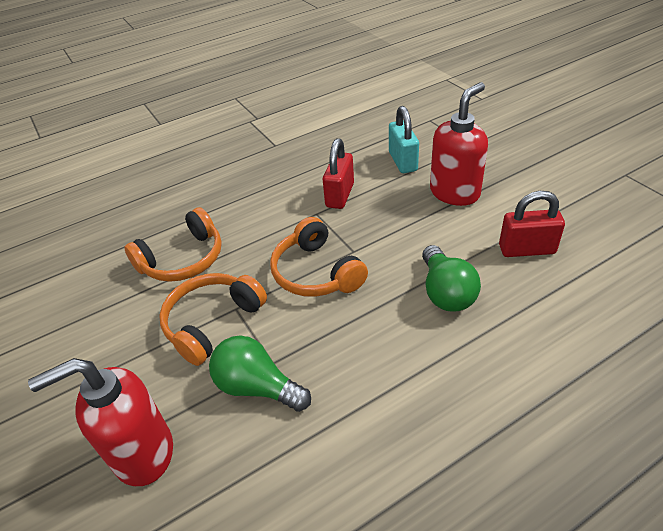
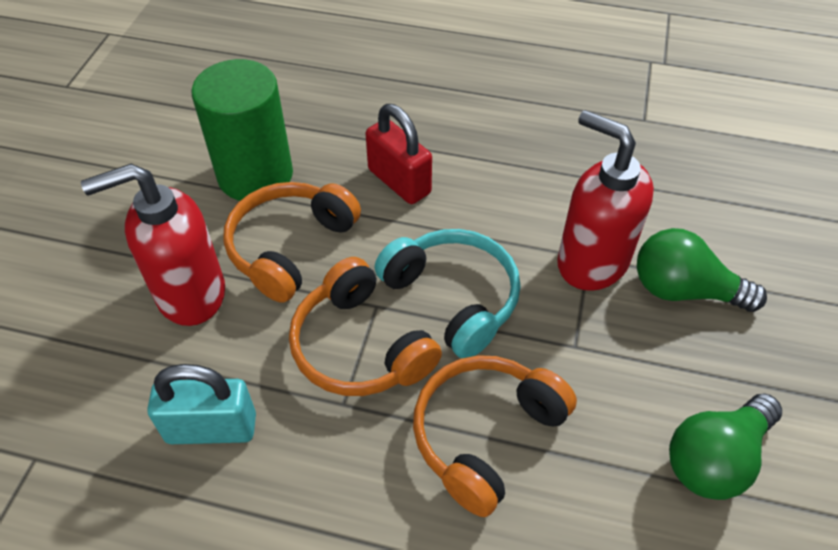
green cylinder: 0 -> 1
red padlock: 2 -> 1
turquoise headphones: 0 -> 1

